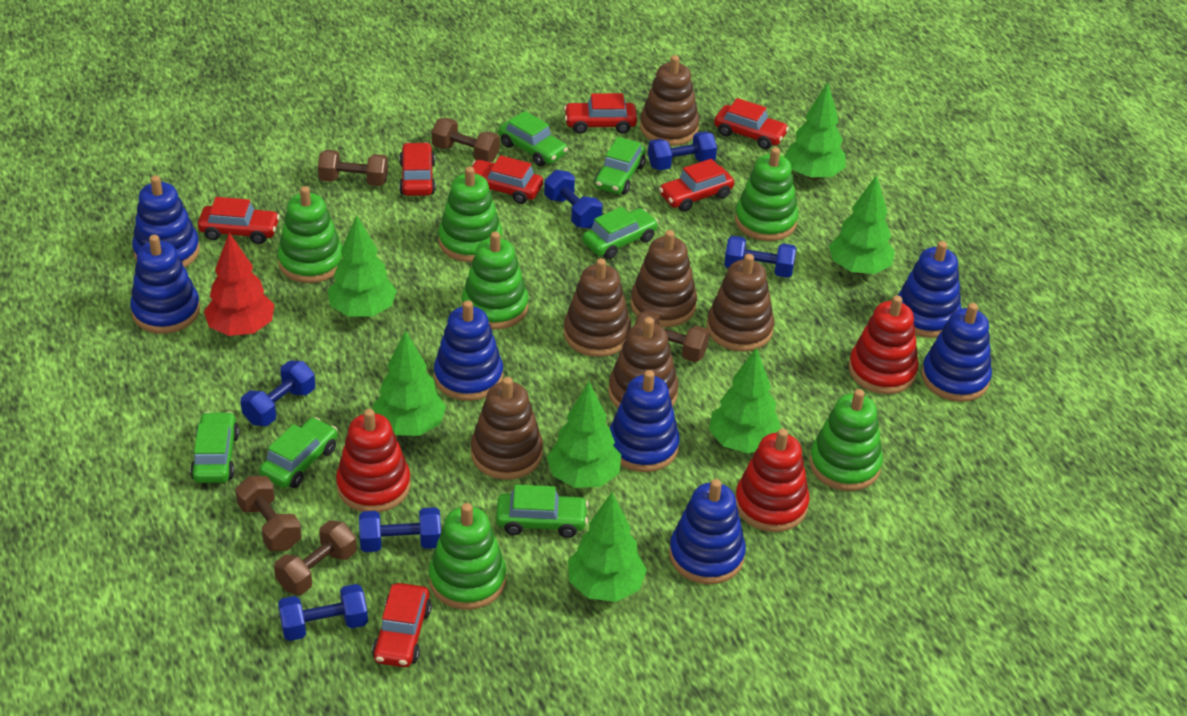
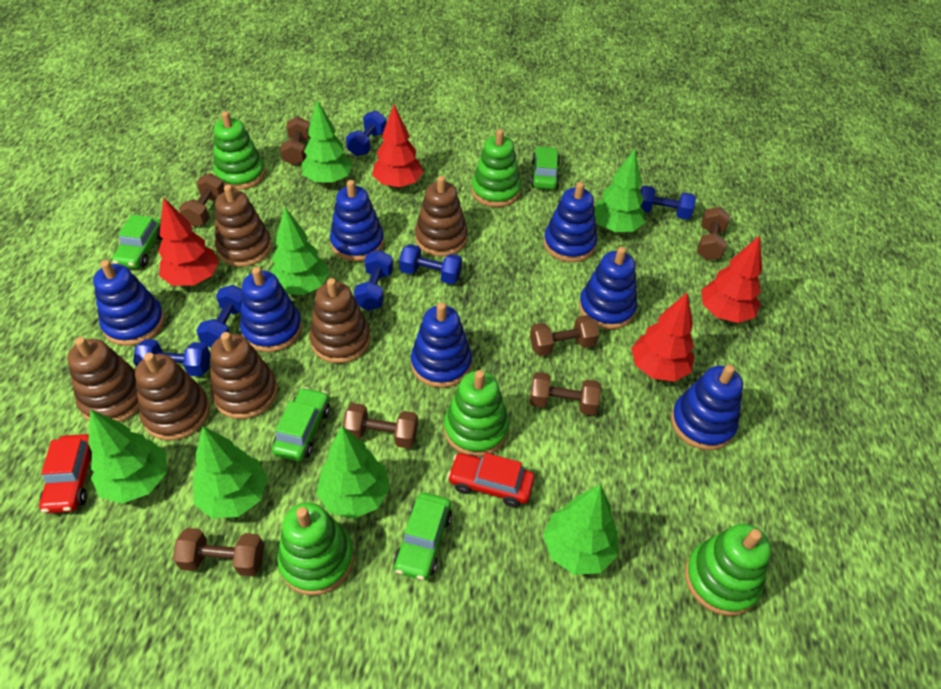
brown dumbbell: 5 -> 7
green car: 6 -> 4
green stacking toy: 6 -> 5
red car: 7 -> 2
red stacking toy: 3 -> 0
red tree: 1 -> 4

